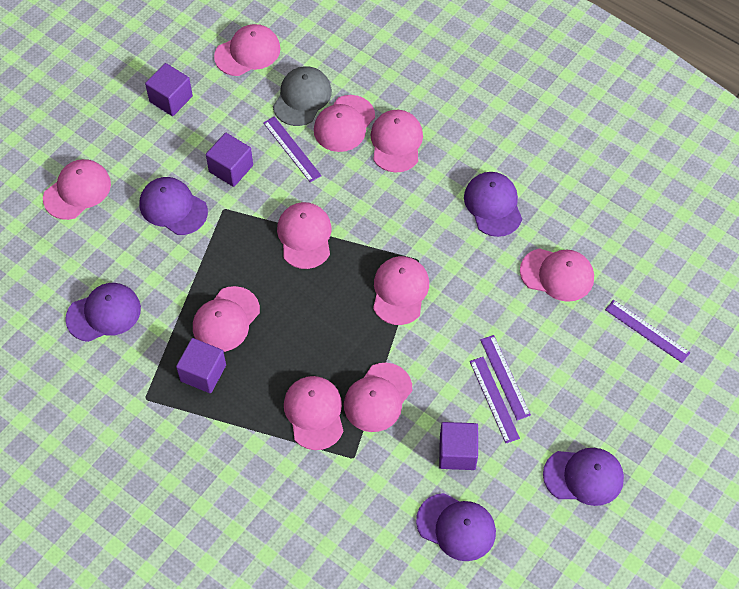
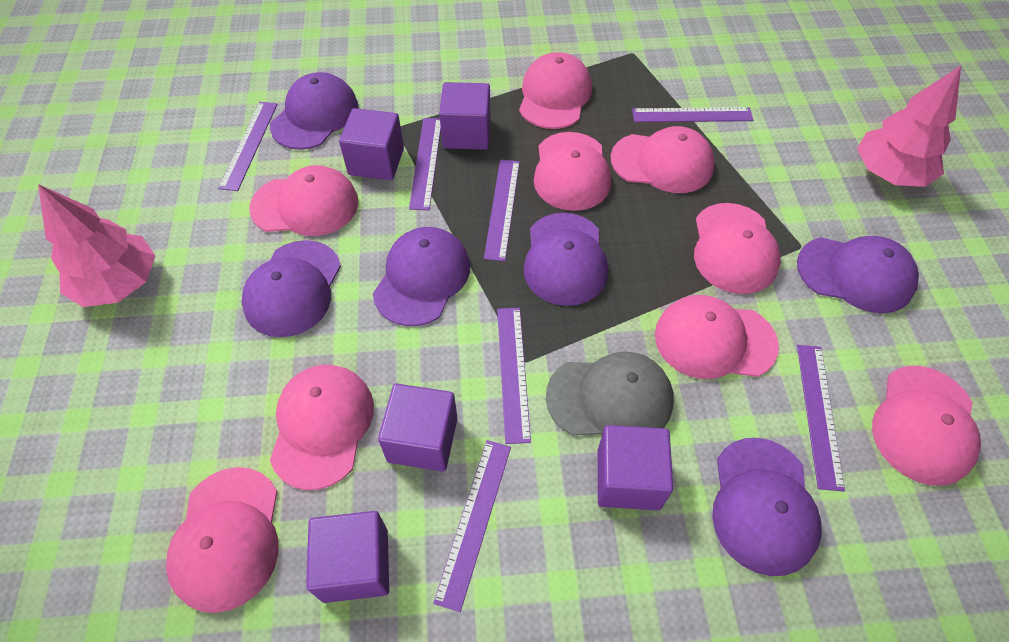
pink cap: 10 -> 9
pink tree: 0 -> 2
purple cap: 5 -> 6
purple cube: 4 -> 5
purple ruler: 4 -> 7

